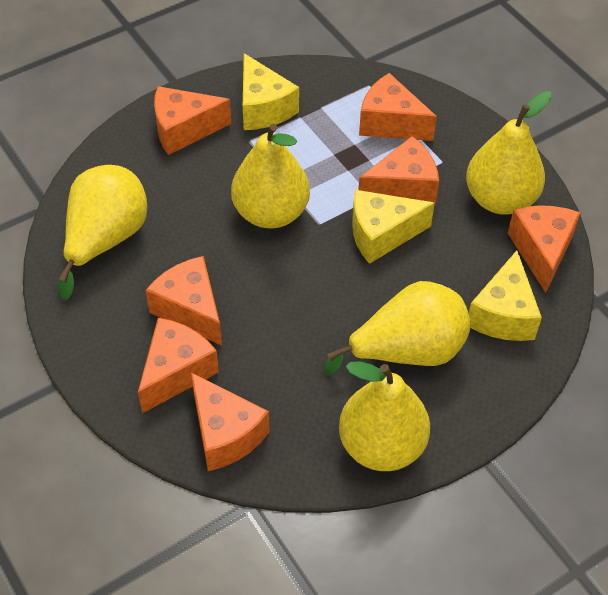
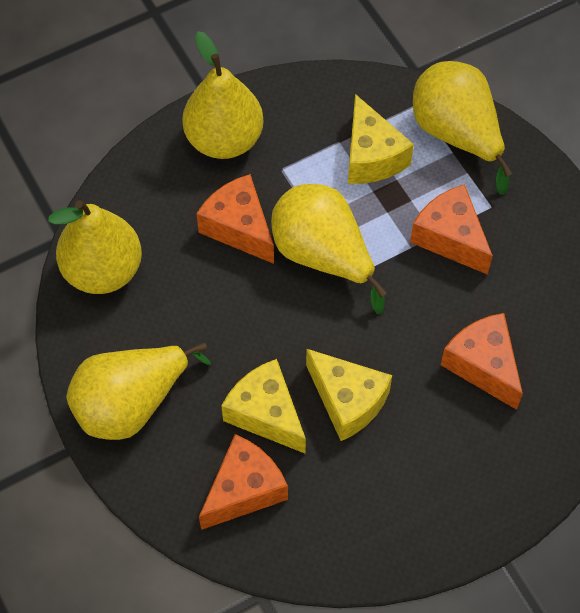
orange cheese: 7 -> 4

